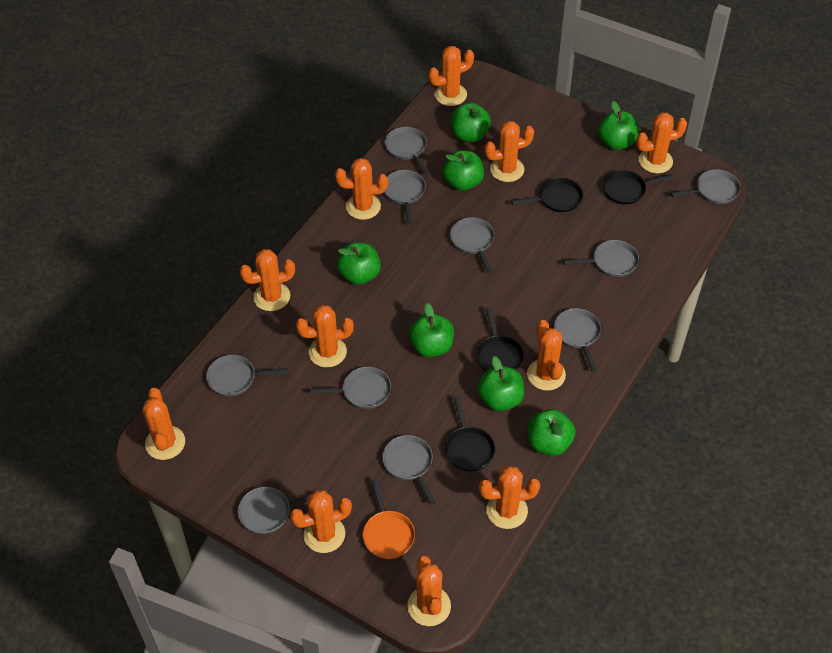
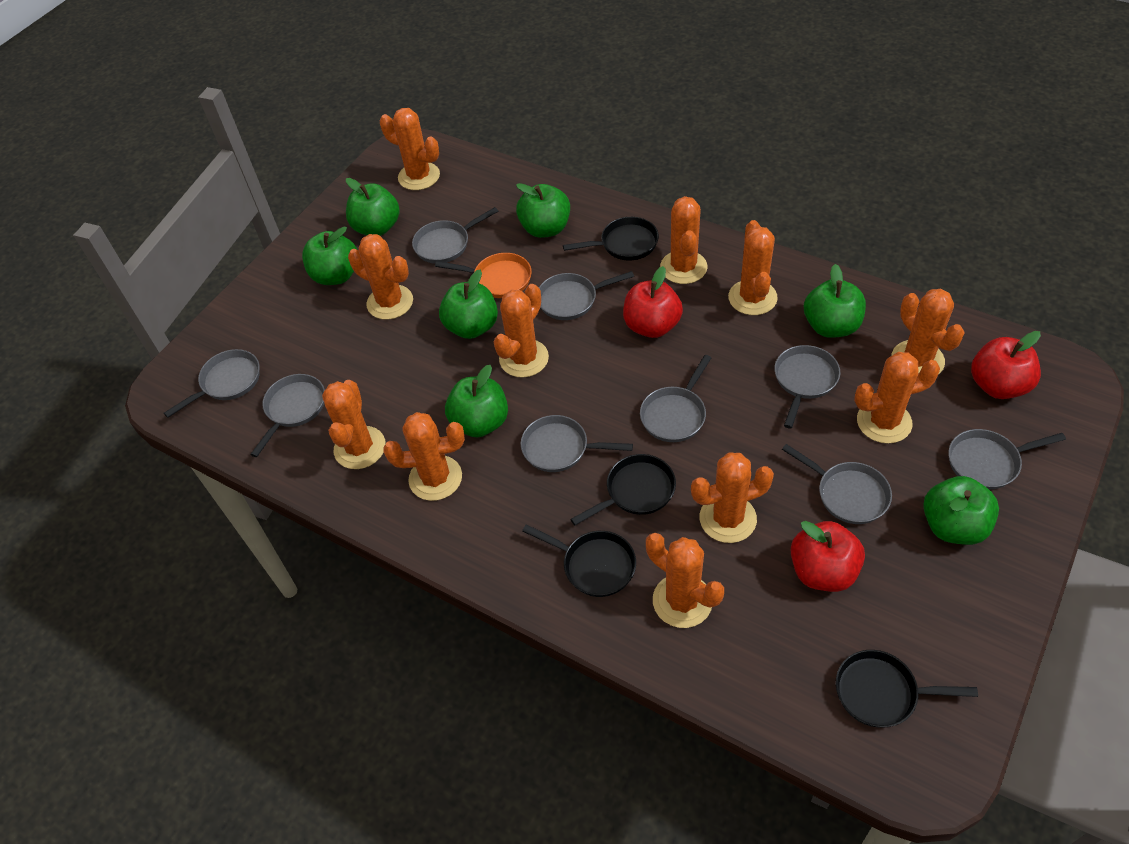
grey pan: 10 -> 9
red apple: 0 -> 3

